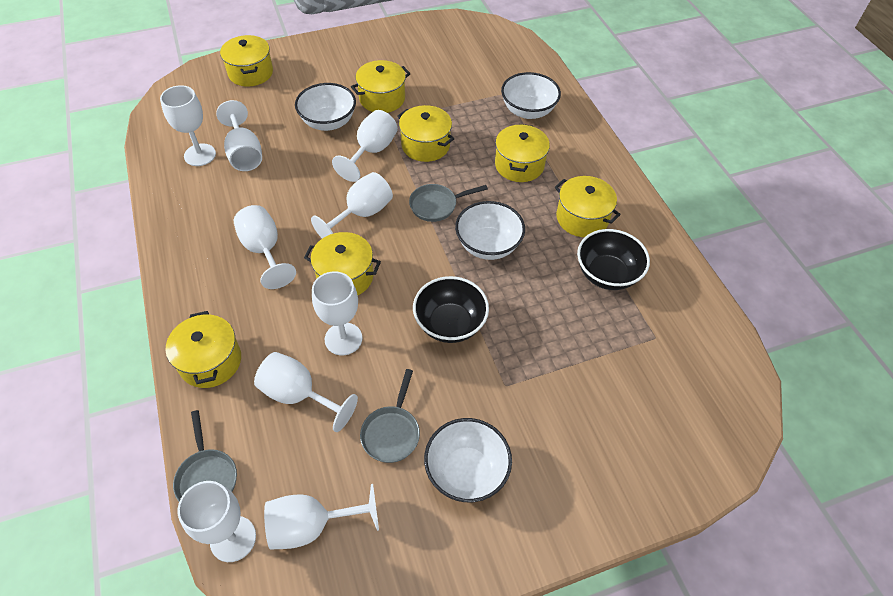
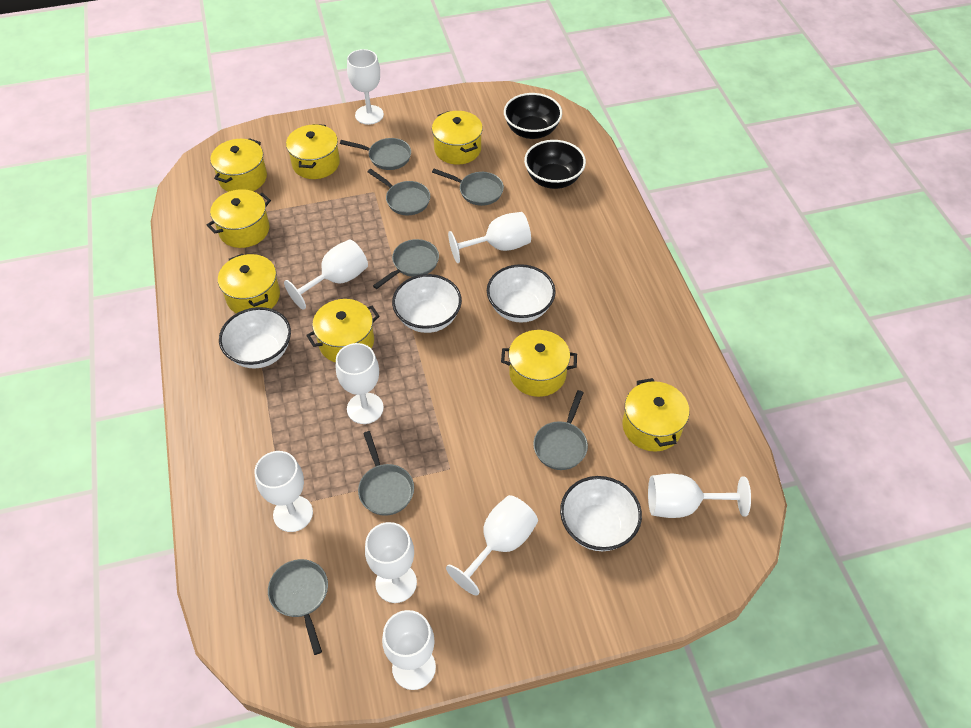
grey pan: 3 -> 7
yellow pot: 7 -> 8

